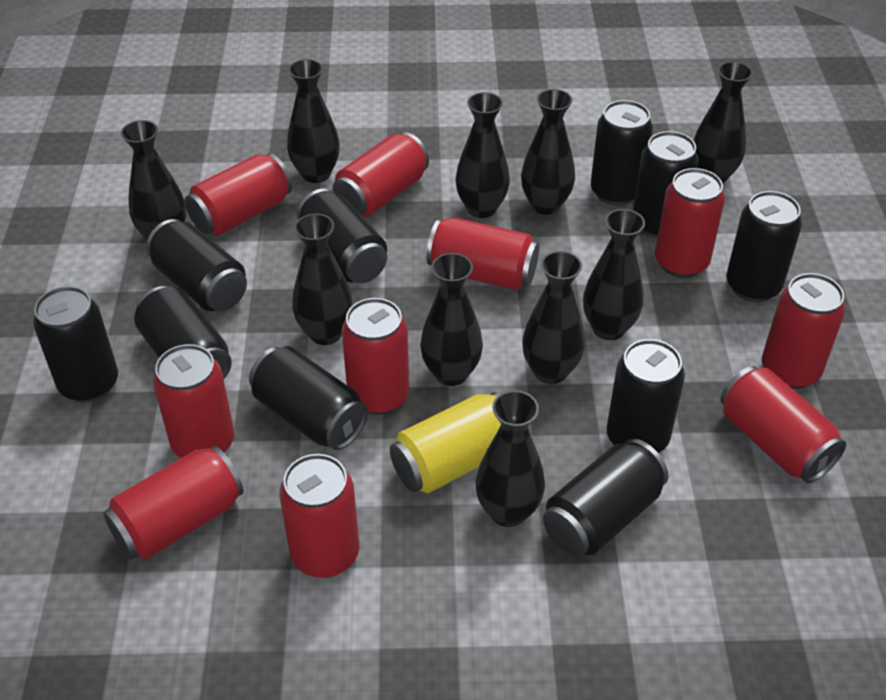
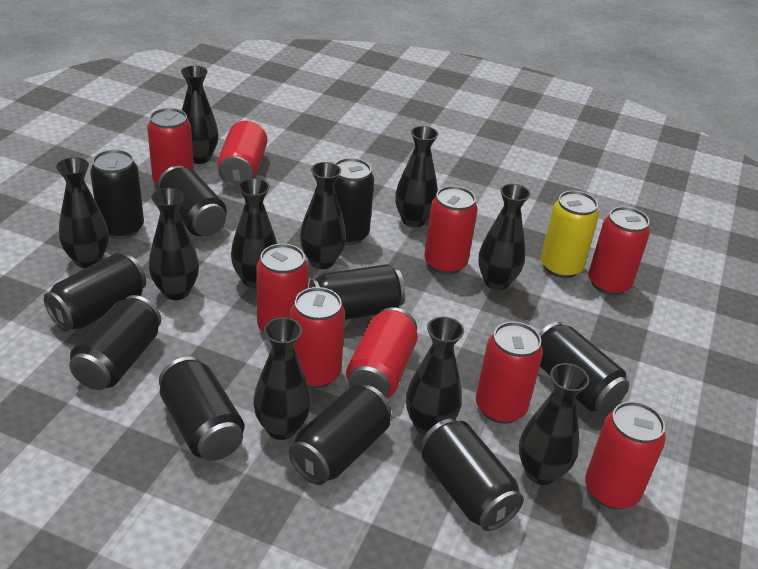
red can: 10 -> 9

